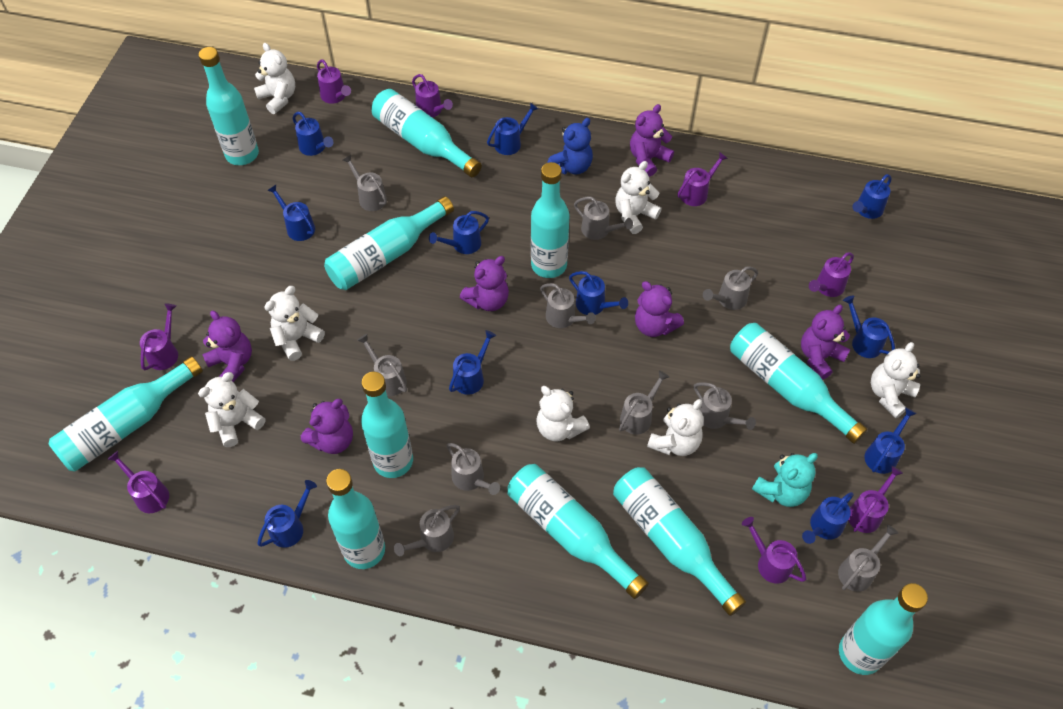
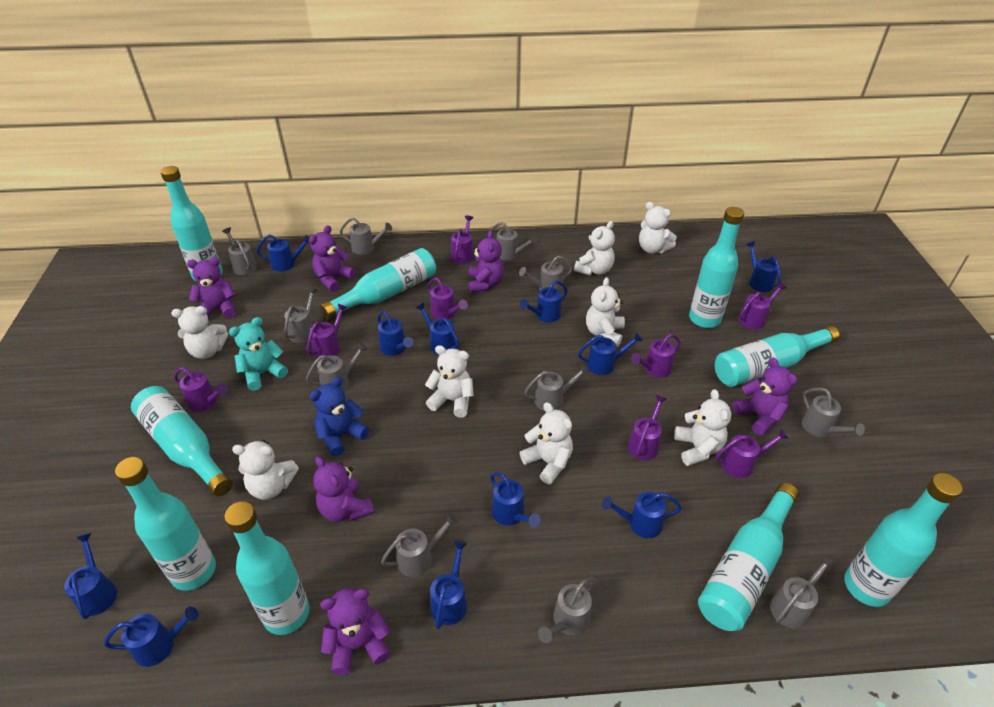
grey watering can: 10 -> 11
turquoise bottle: 11 -> 9
white teddy bear: 7 -> 8

